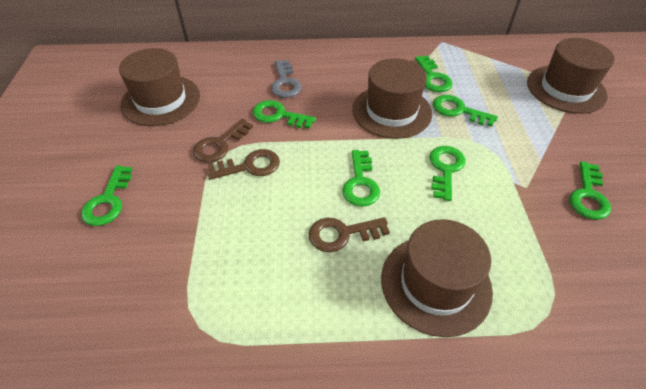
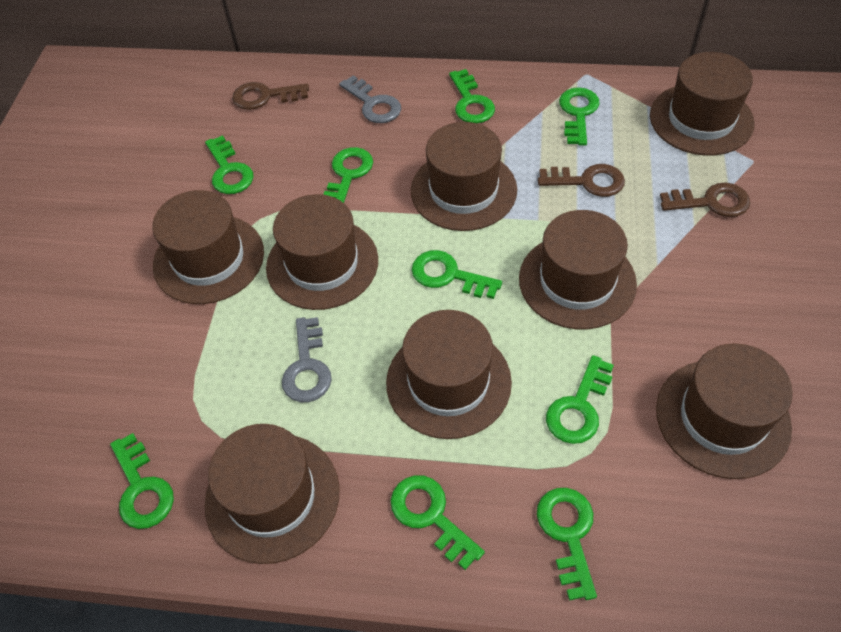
brown hat: 4 -> 8
green key: 7 -> 9
grey key: 1 -> 2

